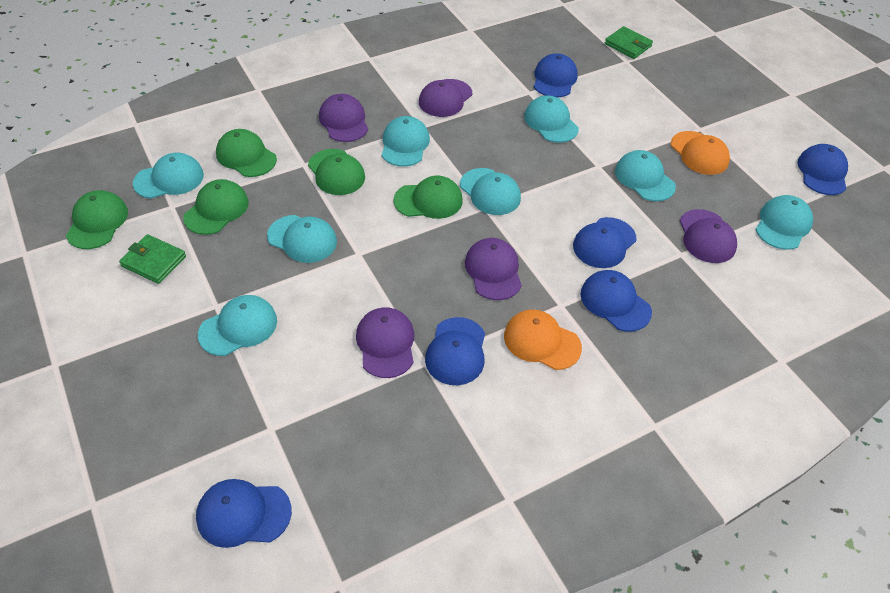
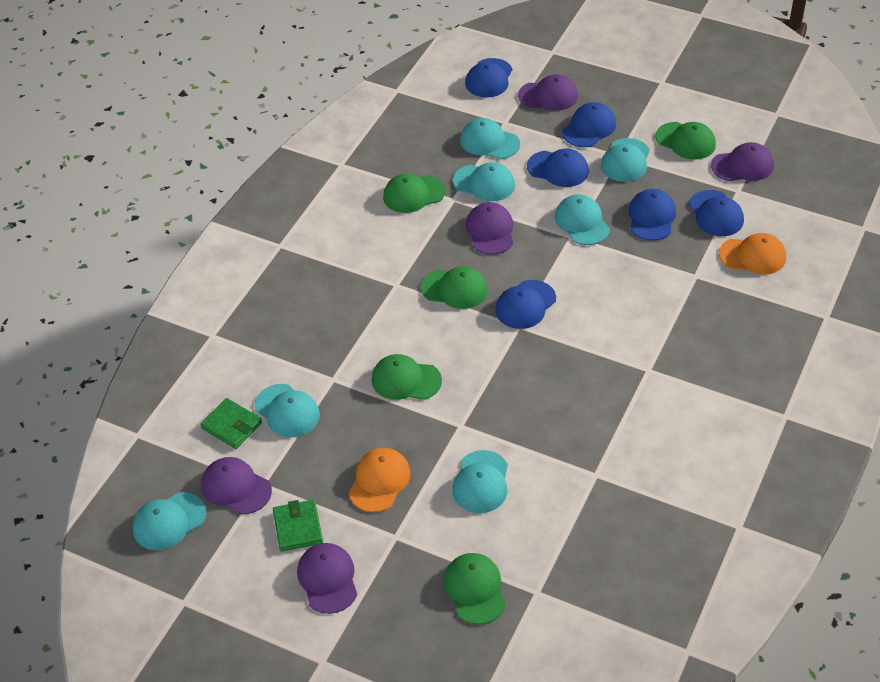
turquoise cap: 8 -> 7

